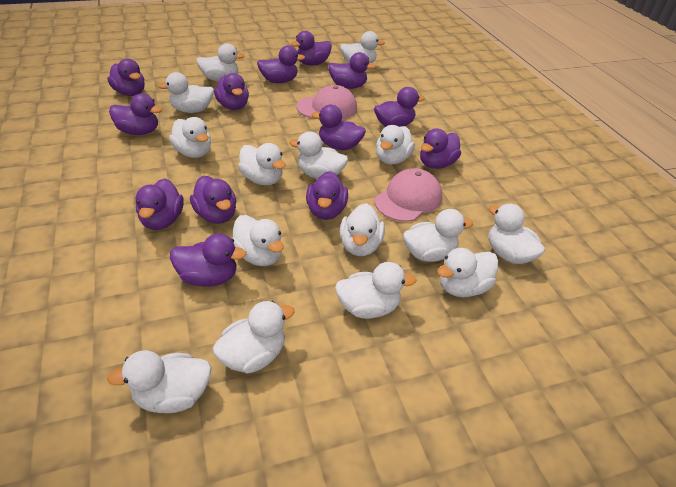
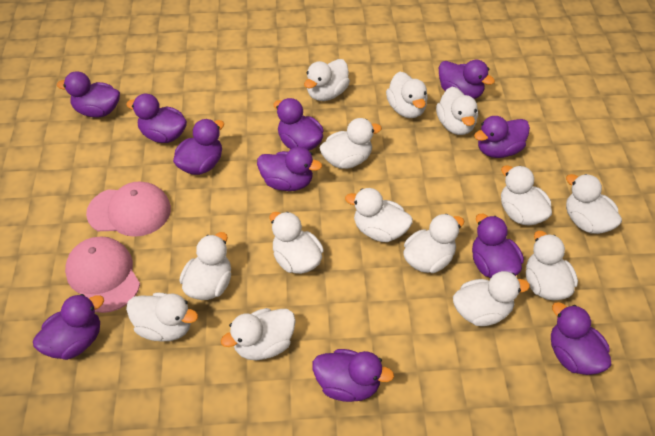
purple duck: 13 -> 11
white duck: 15 -> 14

